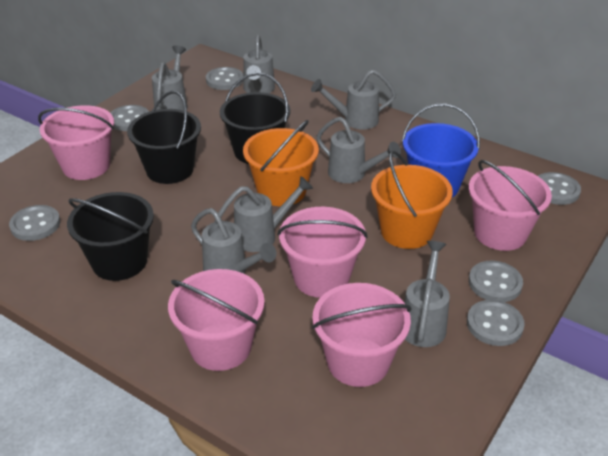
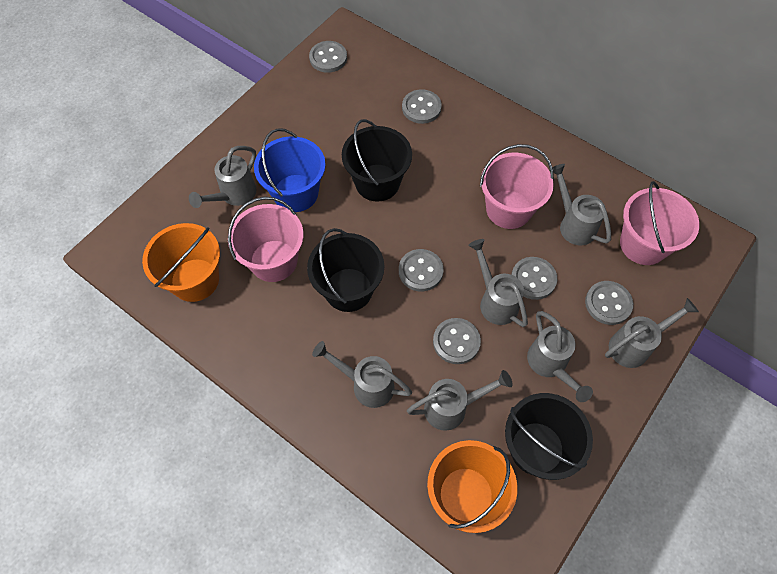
pink bucket: 5 -> 3

